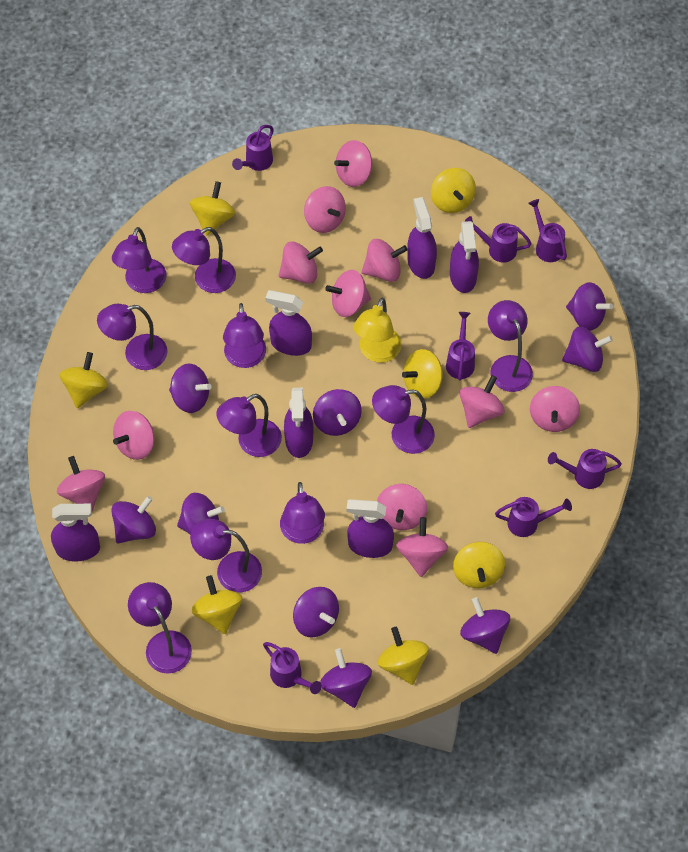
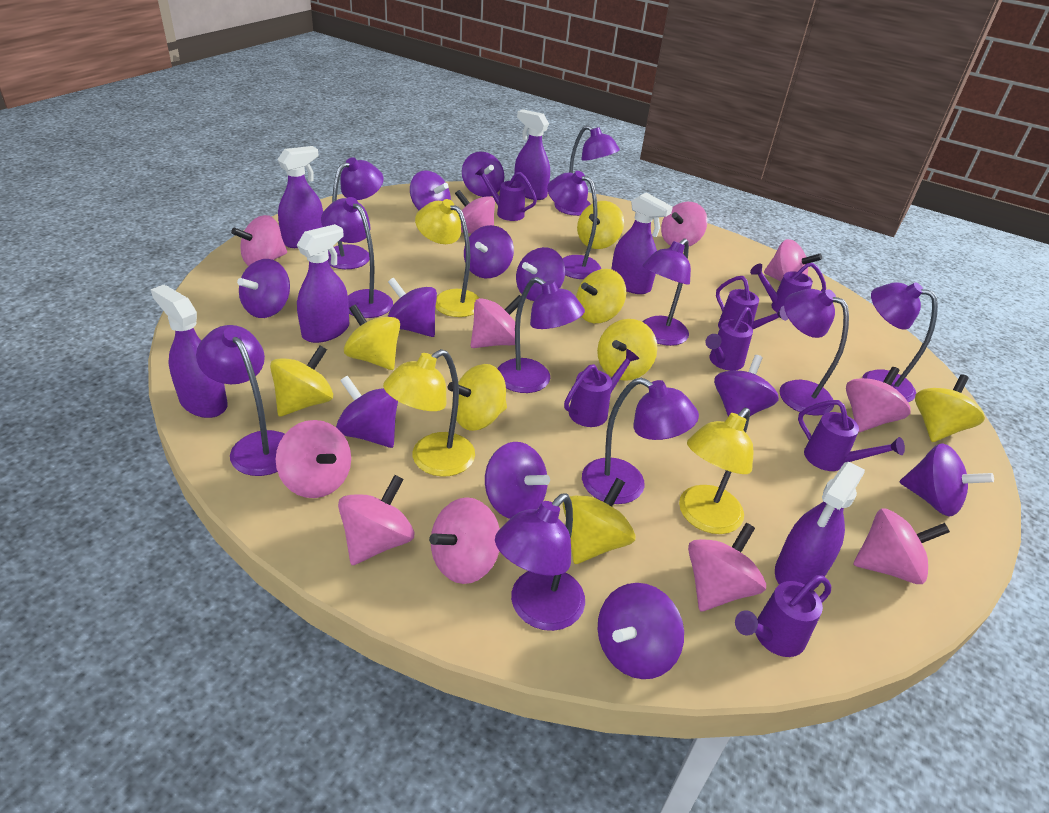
purple lamp: 10 -> 11
purple spinning top: 9 -> 11
yellow lamp: 1 -> 3
yellow spinning top: 7 -> 8

